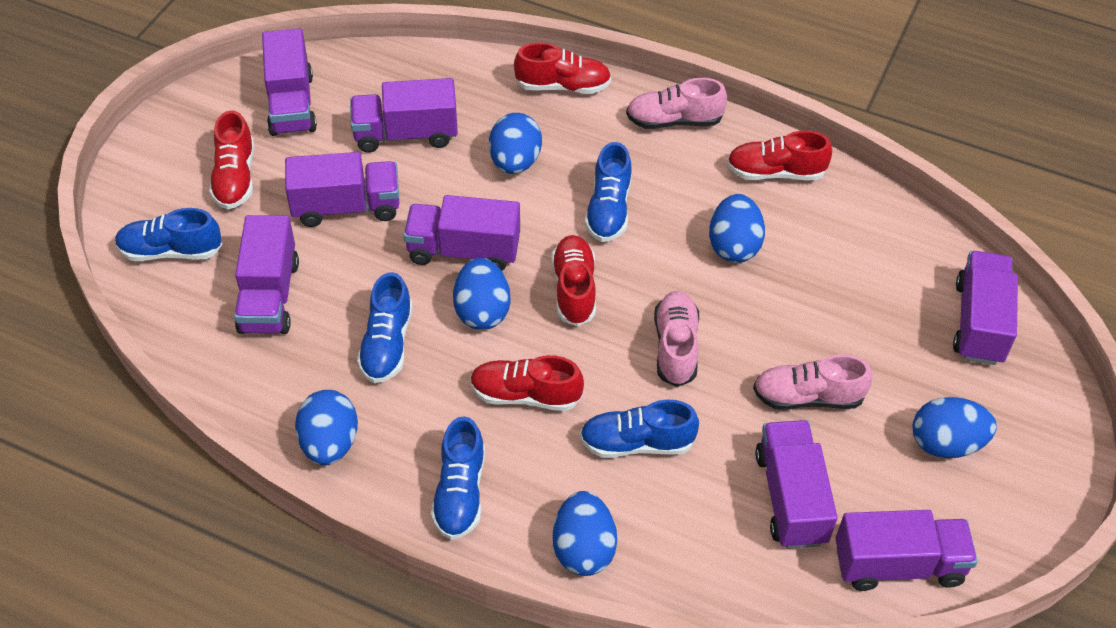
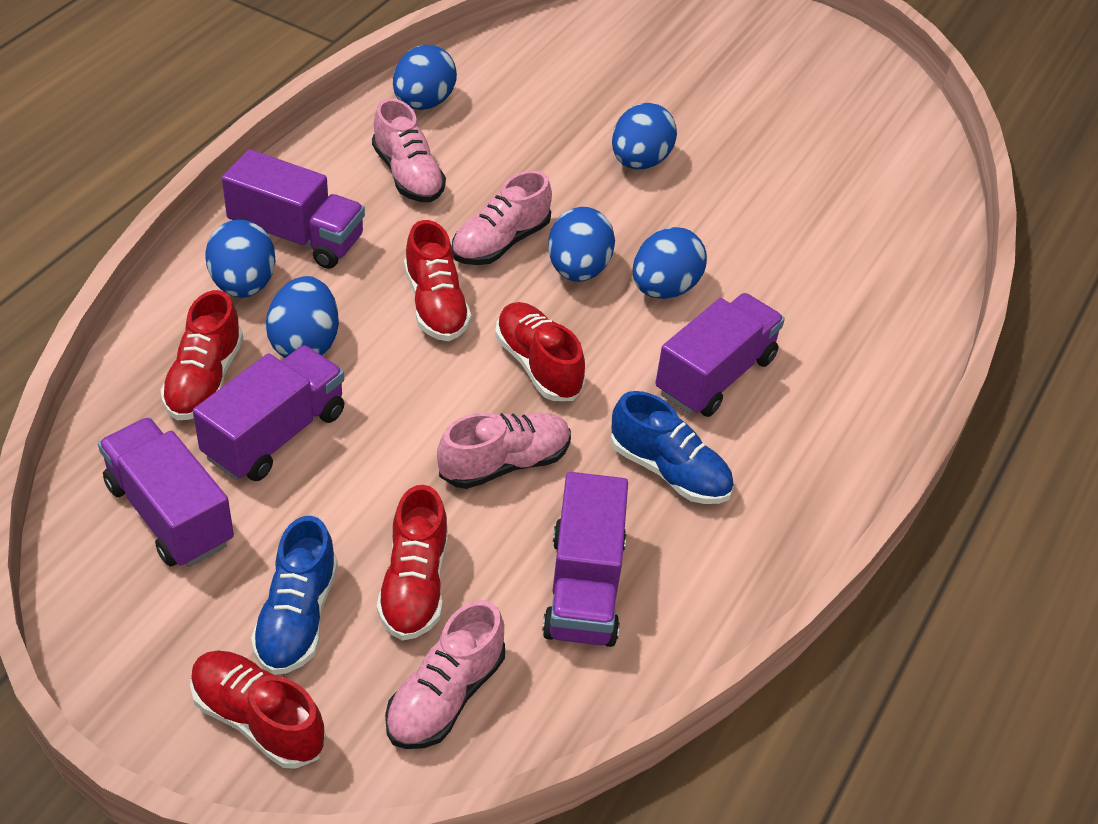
blue shoe: 5 -> 2
pink shoe: 3 -> 4
purple truck: 8 -> 5

